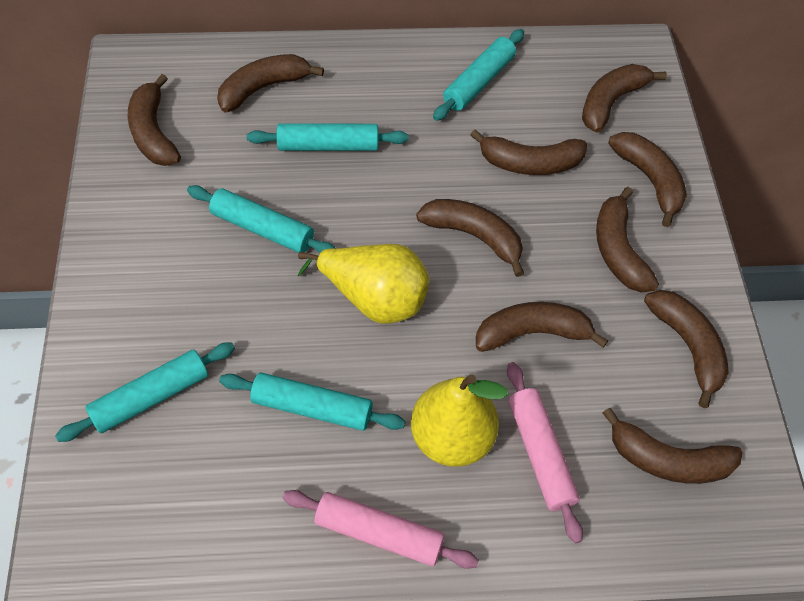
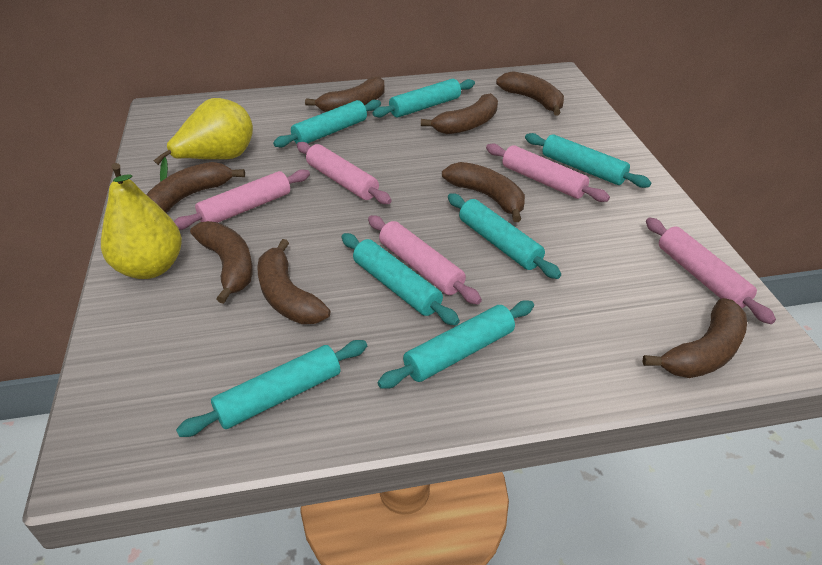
brown banana: 10 -> 8
pink rolling pin: 2 -> 5
turquoise rolling pin: 5 -> 7

